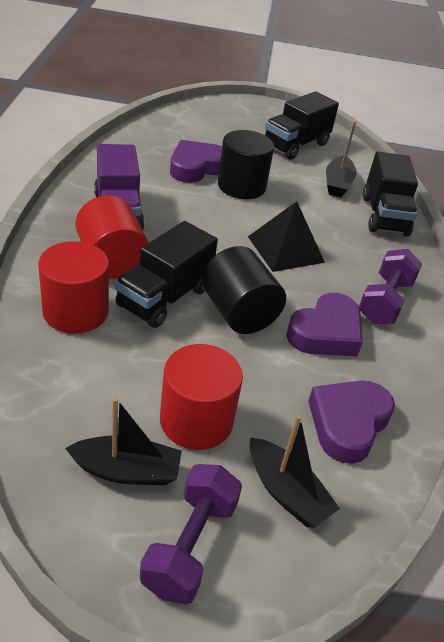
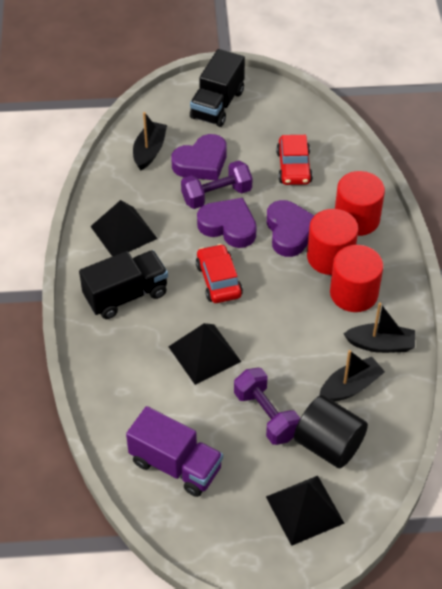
black cylinder: 2 -> 1
black pyramid: 1 -> 3
black truck: 3 -> 2
red car: 0 -> 2

